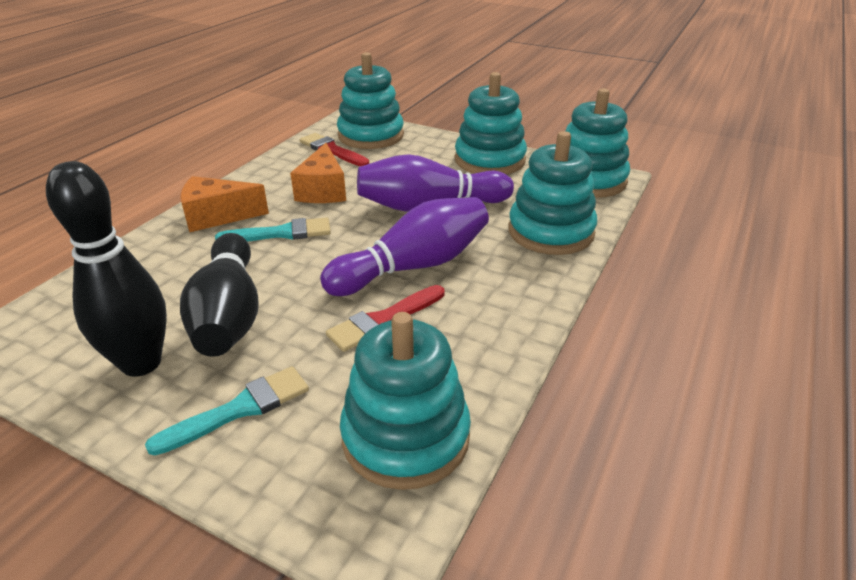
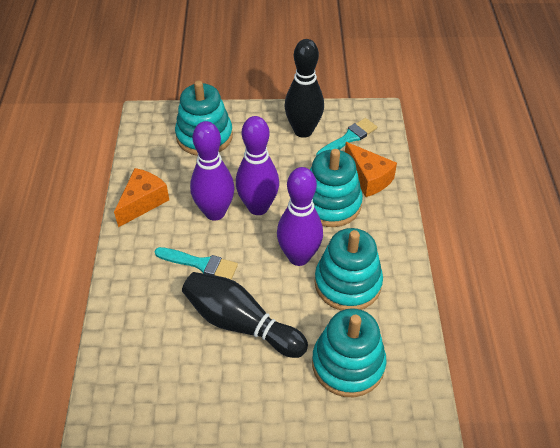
purple bowling pin: 2 -> 3
red brush: 2 -> 0
turquoise stacking toy: 5 -> 4

